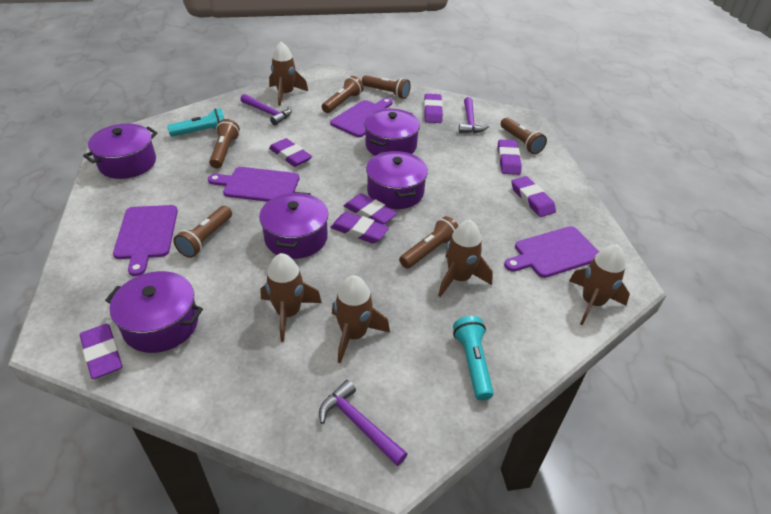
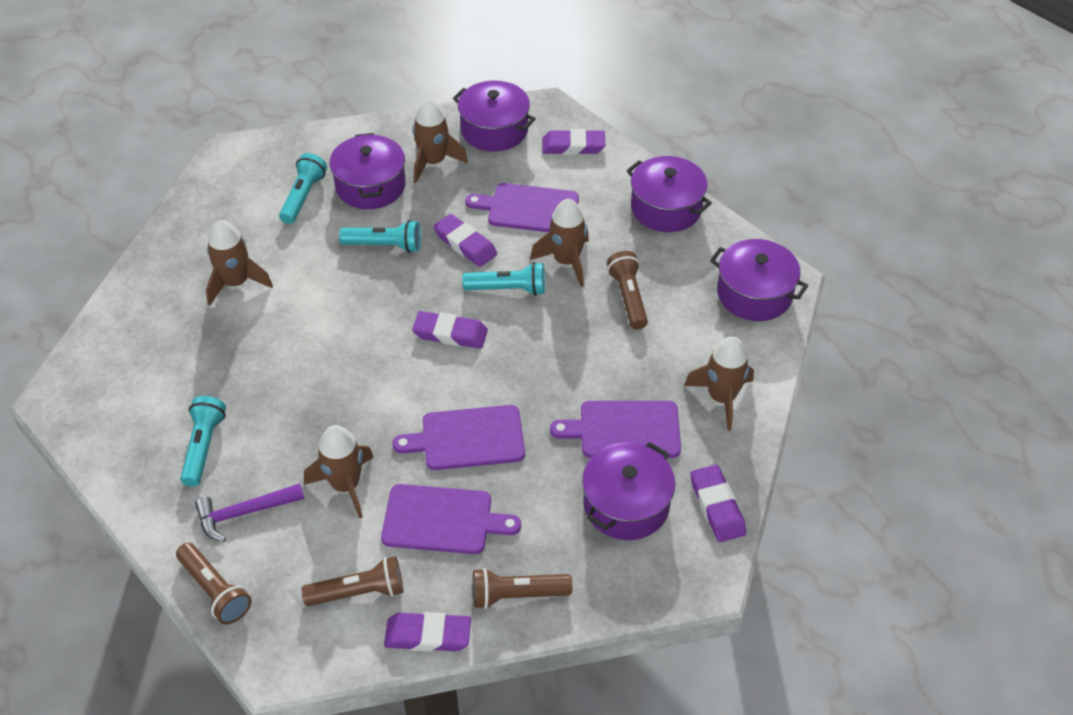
brown flashlight: 6 -> 4
purple eraser: 7 -> 5
purple hammer: 3 -> 1
turquoise flashlight: 2 -> 4

